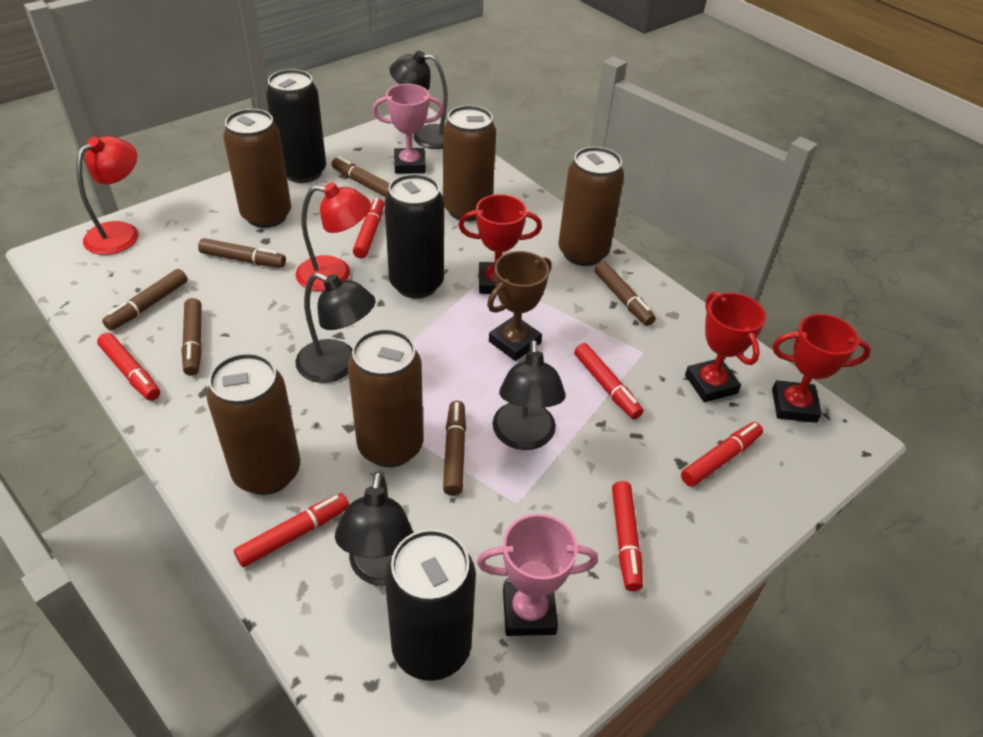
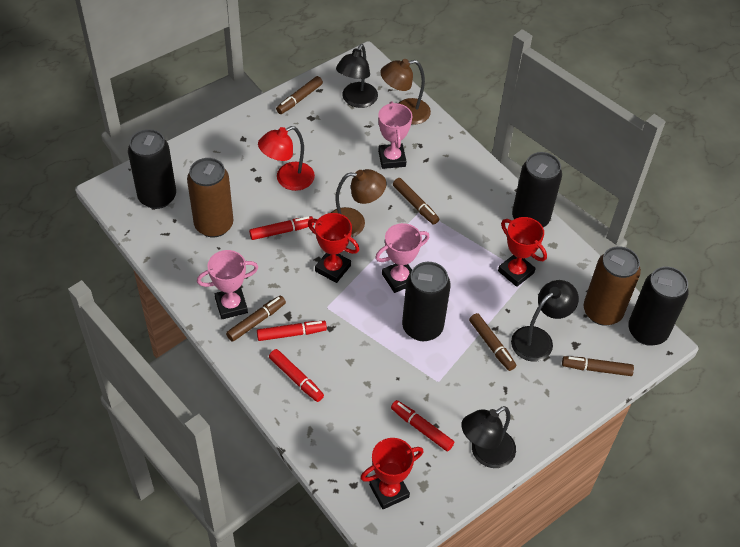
black can: 3 -> 4
black lamp: 4 -> 3
brown can: 5 -> 2
brown lamp: 0 -> 2
brown marker: 6 -> 5
brown trophy: 1 -> 0
pink trophy: 2 -> 3
red lamp: 2 -> 1
red marker: 6 -> 4

